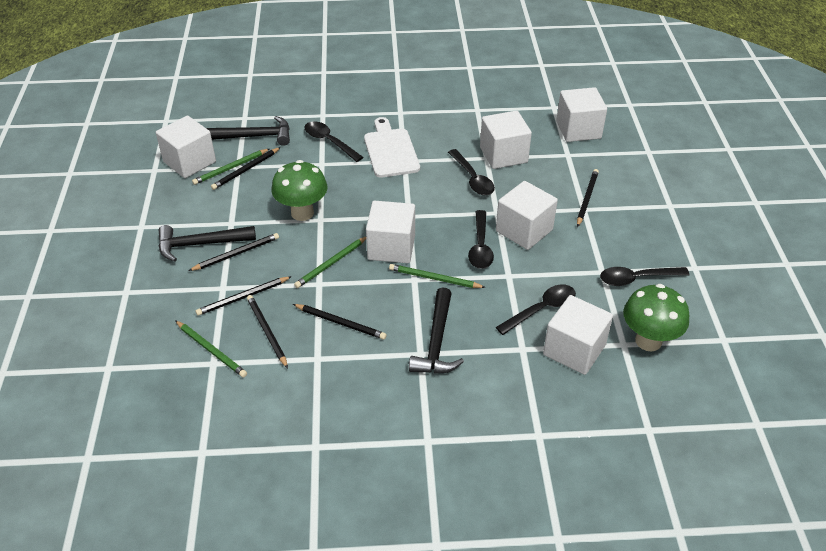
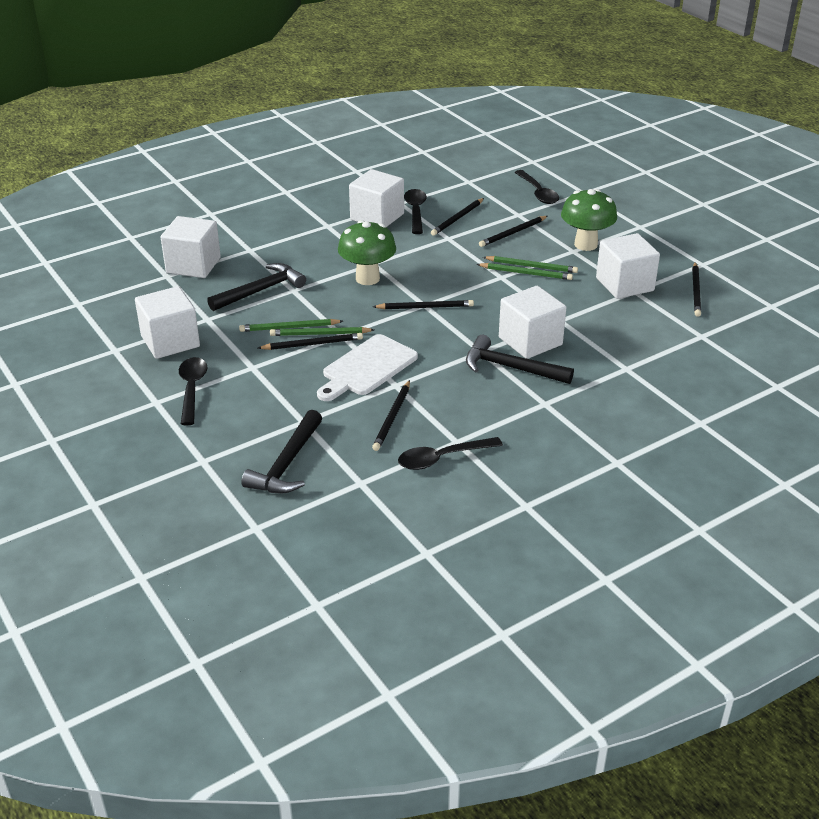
black spoon: 5 -> 4
white cube: 6 -> 5

